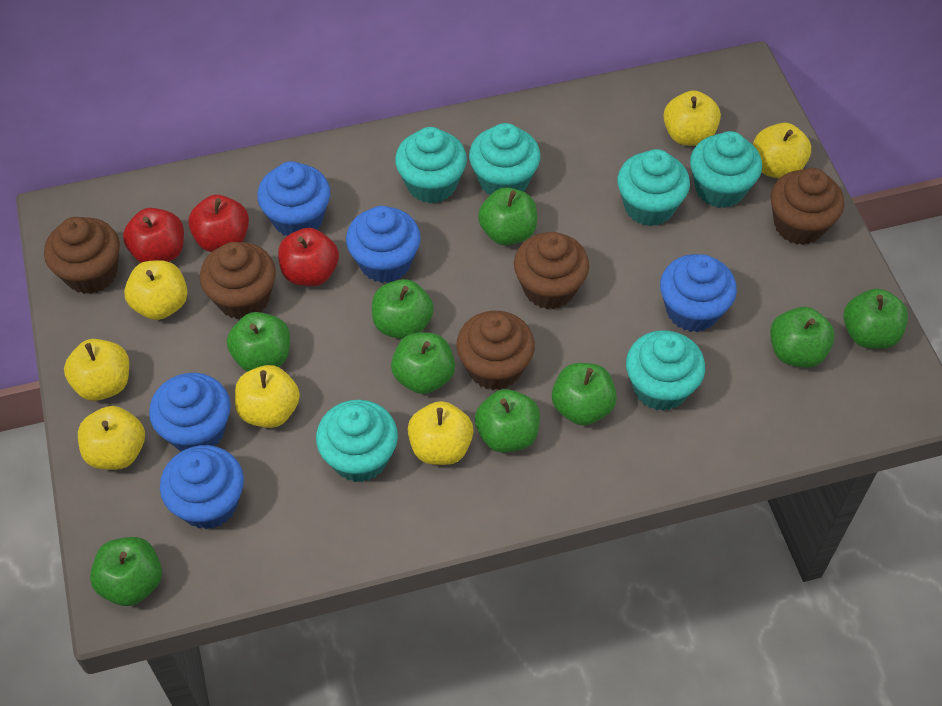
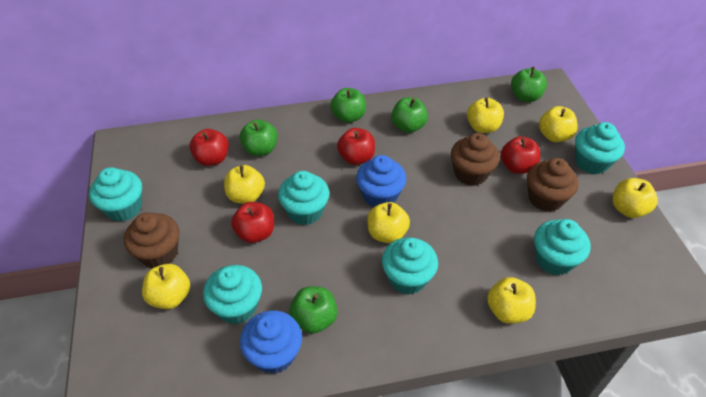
blue cupcake: 5 -> 2
brown cupcake: 5 -> 3
green apple: 9 -> 5
red apple: 3 -> 4

